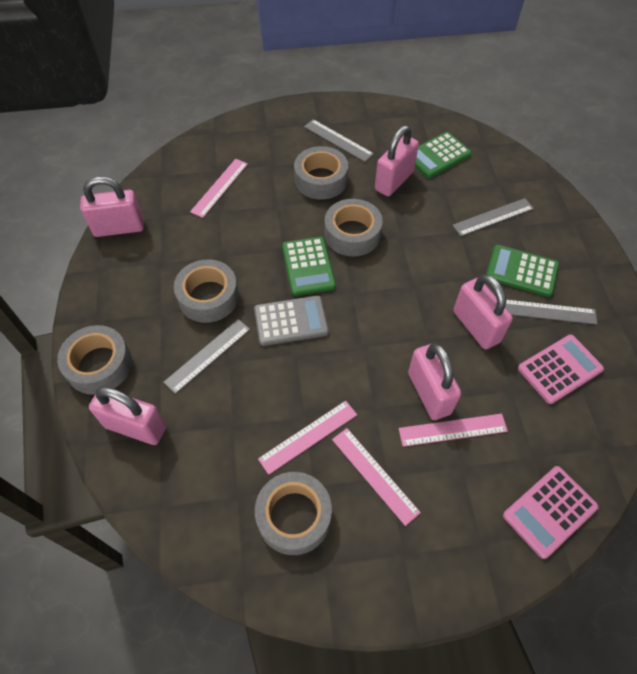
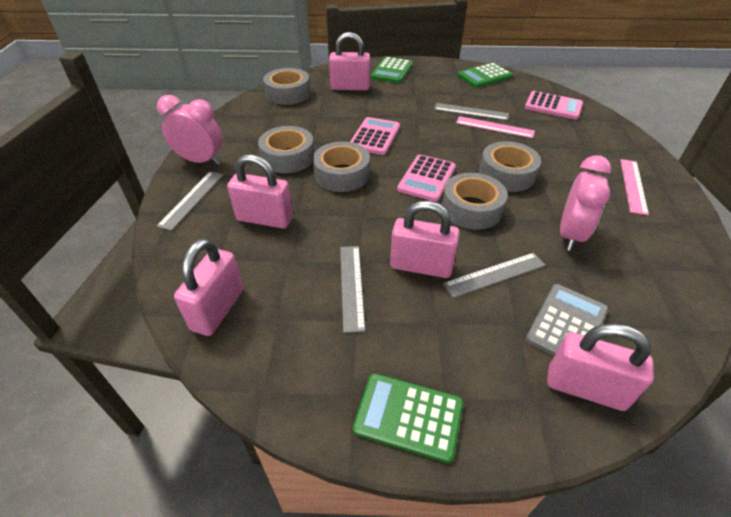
pink calculator: 2 -> 3
pink clock: 0 -> 2
pink ruler: 4 -> 2

